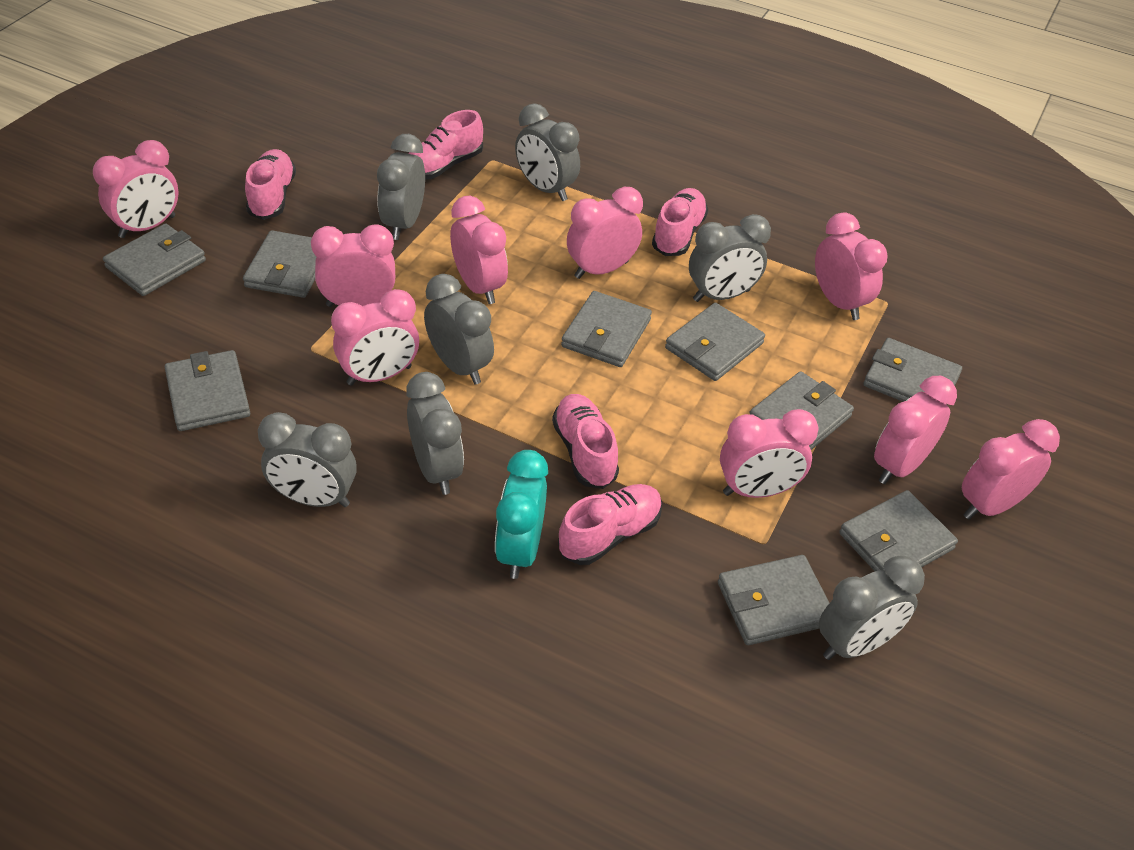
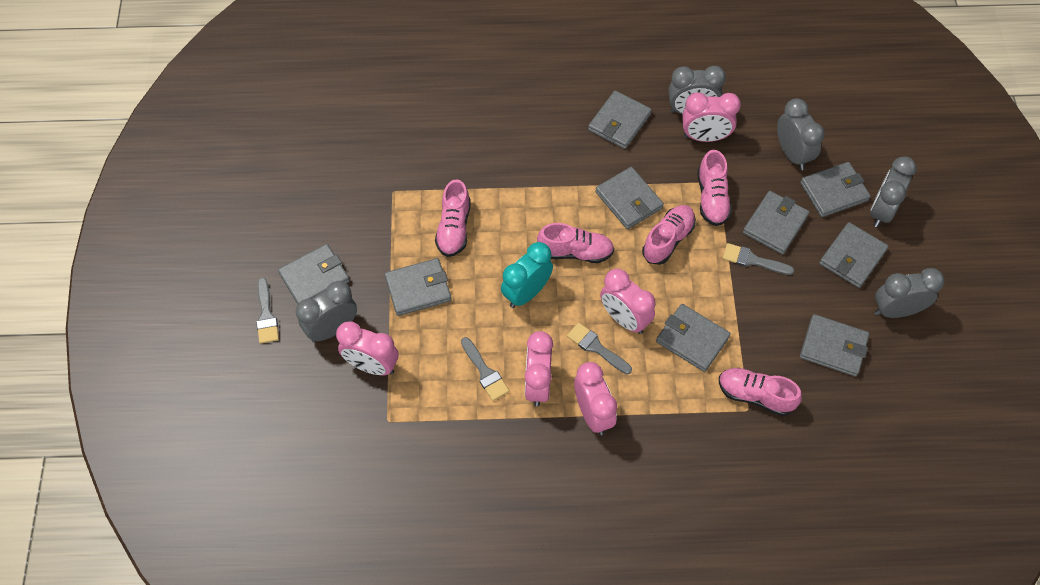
grey brush: 0 -> 4
grey clock: 7 -> 5
pink clock: 9 -> 5

